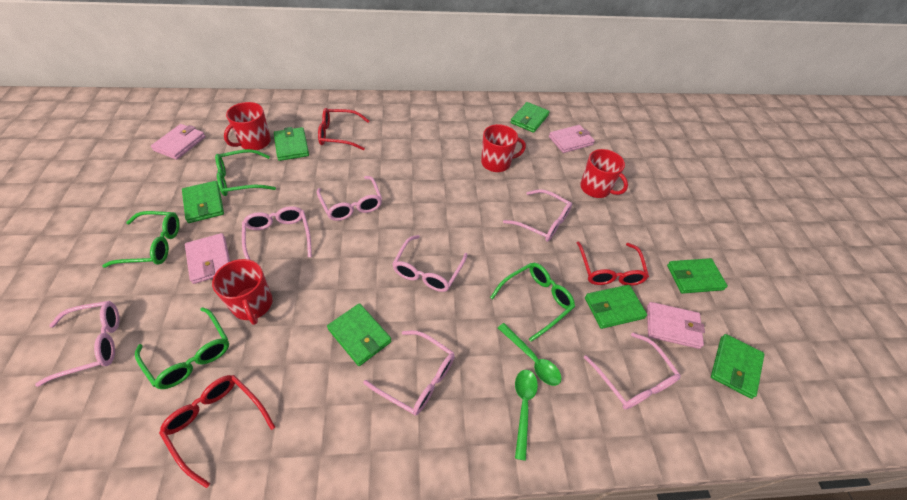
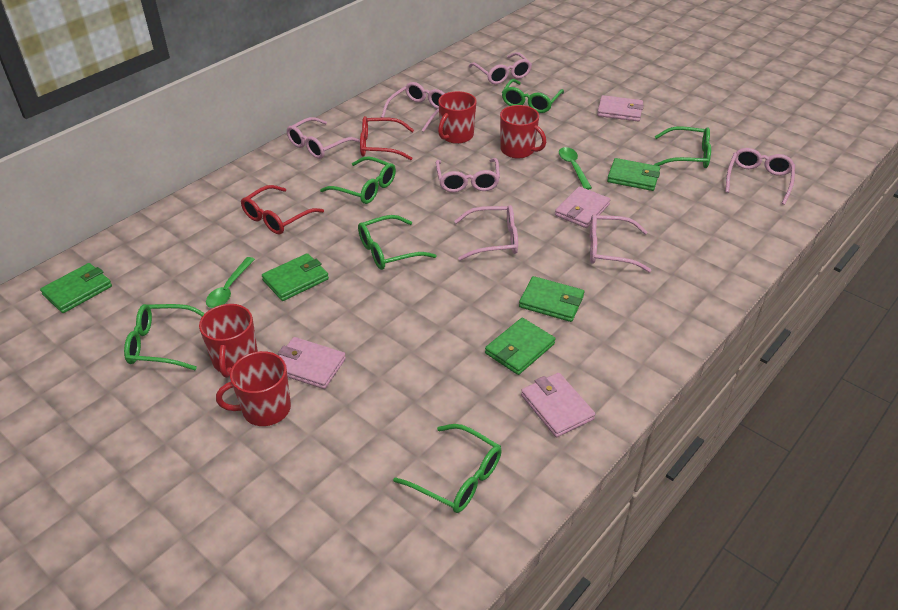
green glasses: 4 -> 6
green wallet: 7 -> 5
red glasses: 3 -> 2

